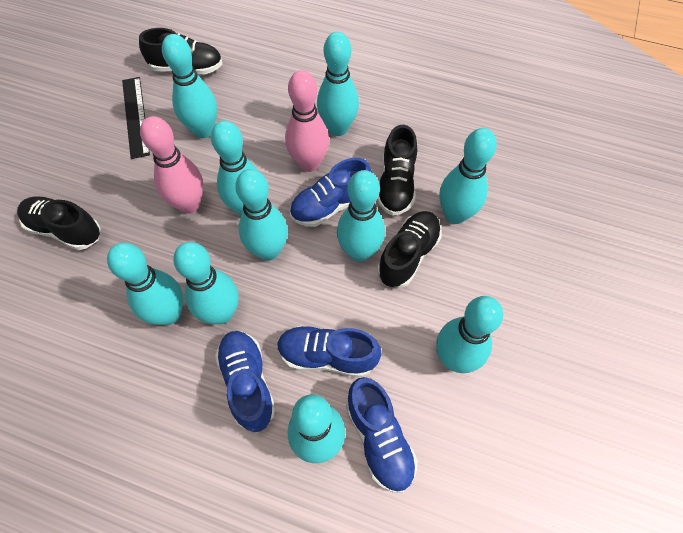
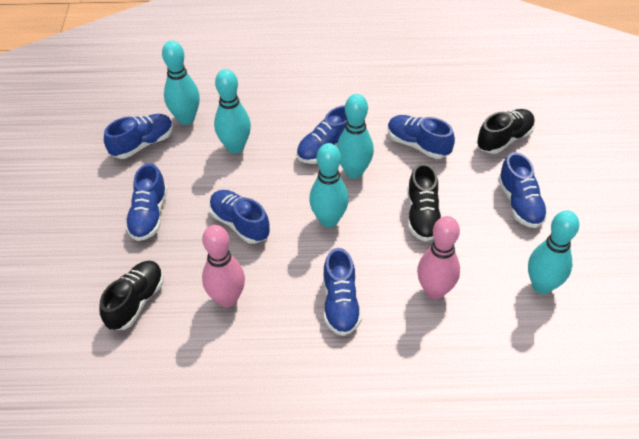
black ruler: 1 -> 0
black shoe: 4 -> 3
blue shoe: 4 -> 7
turquoise bowling pin: 10 -> 5

